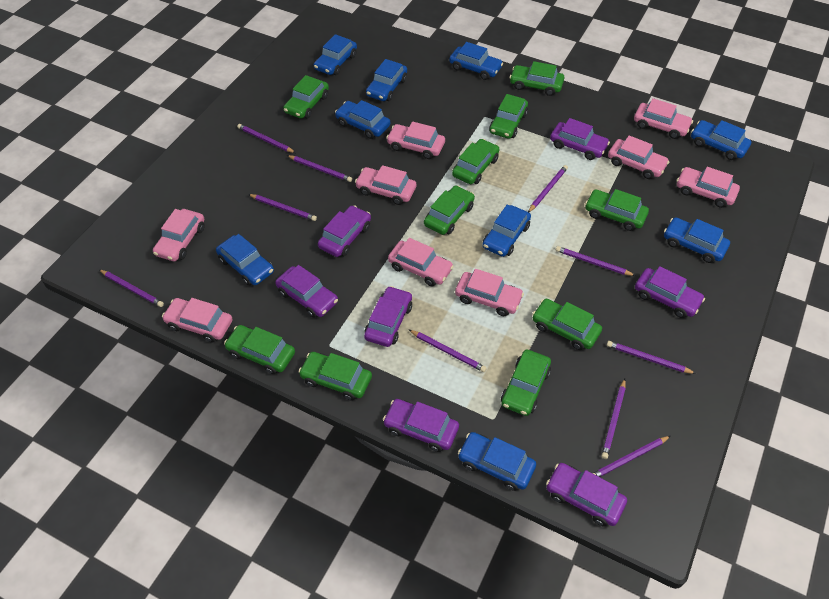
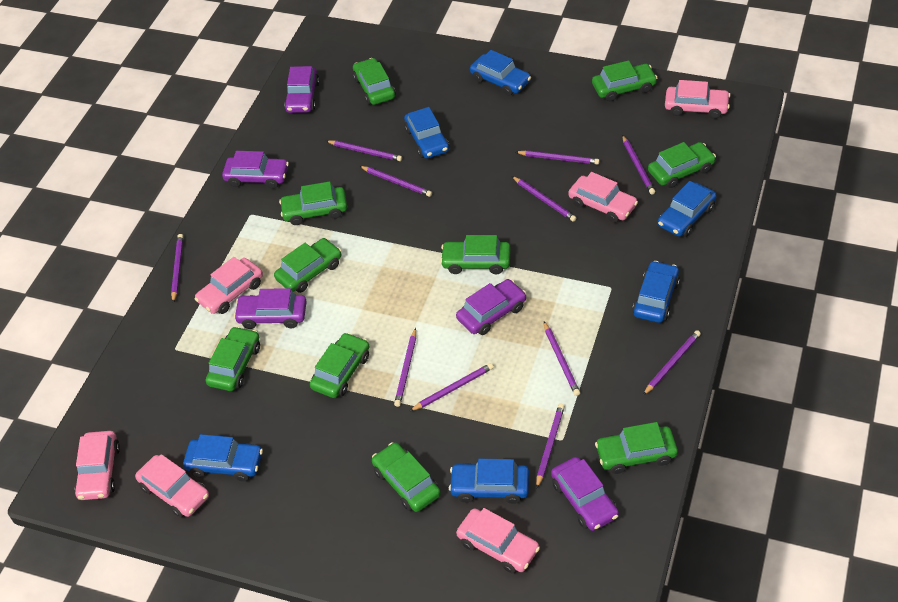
blue car: 9 -> 6
pink car: 9 -> 6
purple car: 7 -> 5
purple pencil: 10 -> 11

